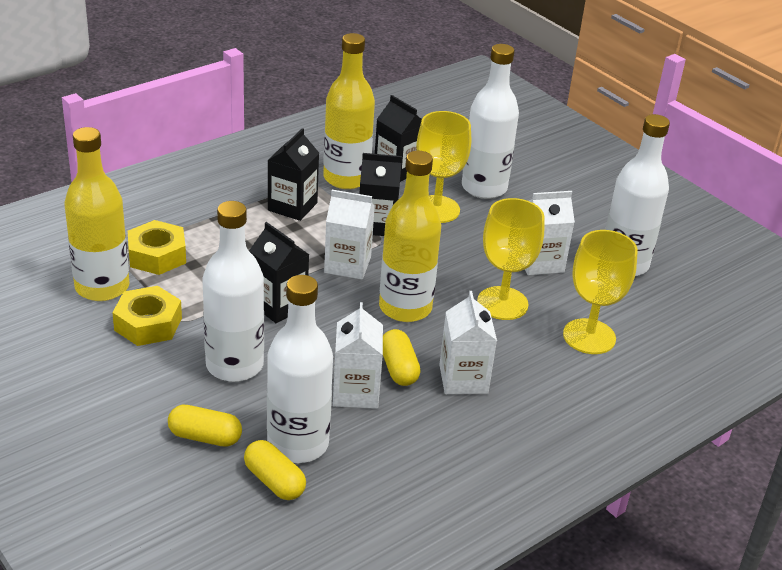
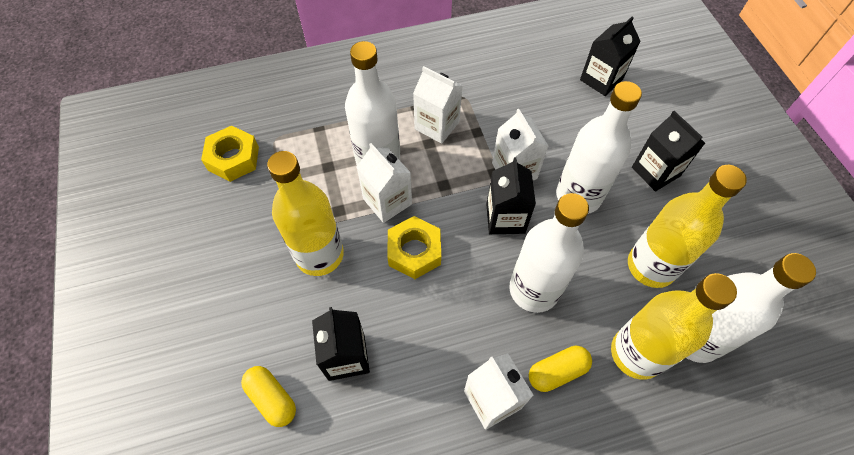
yellow capsule: 3 -> 2
yellow goblet: 3 -> 0

